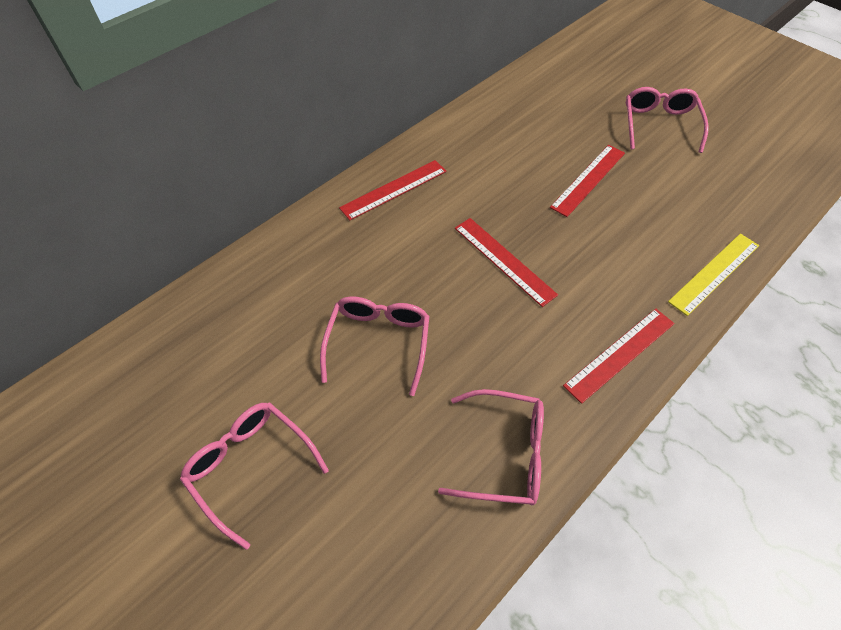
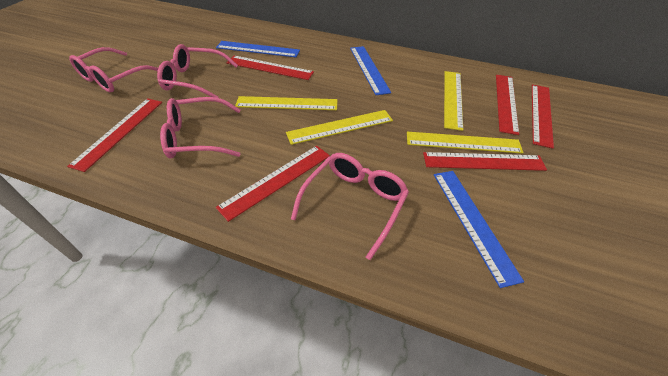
blue ruler: 0 -> 3
red ruler: 4 -> 6
yellow ruler: 1 -> 4

